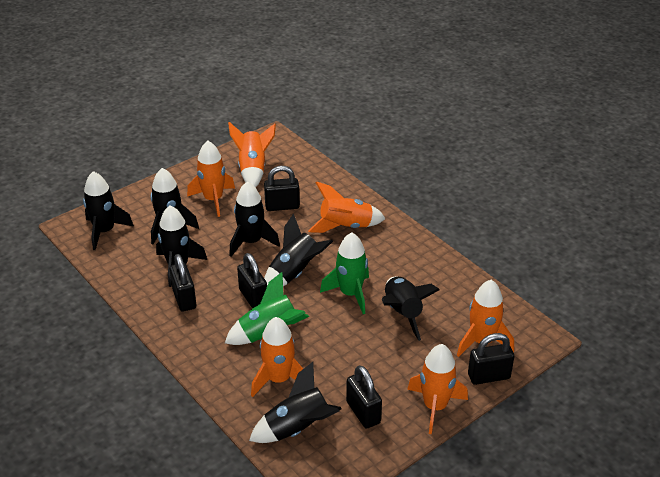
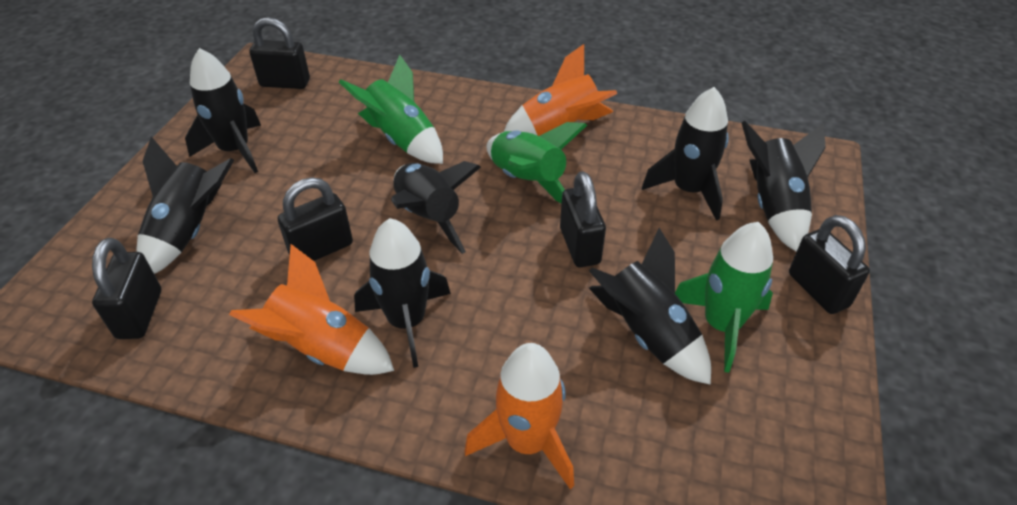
green rocket: 2 -> 3
orange rocket: 6 -> 3

